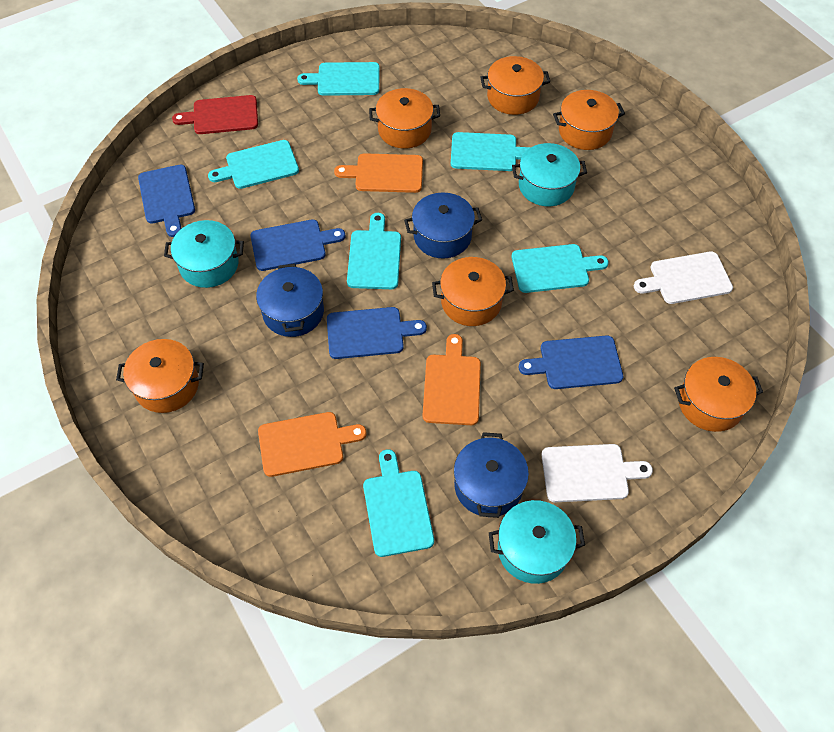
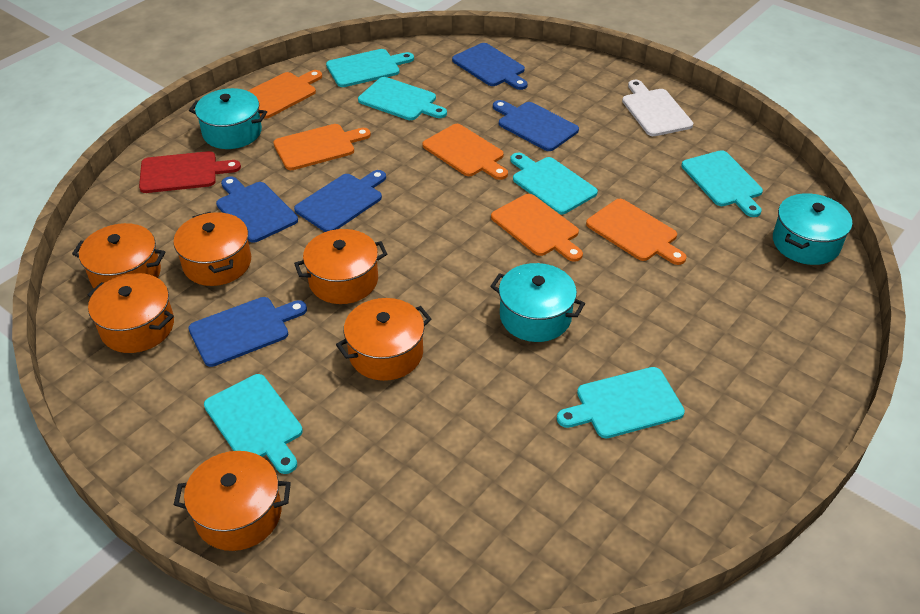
blue cutting board: 4 -> 5
blue pot: 3 -> 0
orange cutting board: 3 -> 5
white cutting board: 2 -> 1

